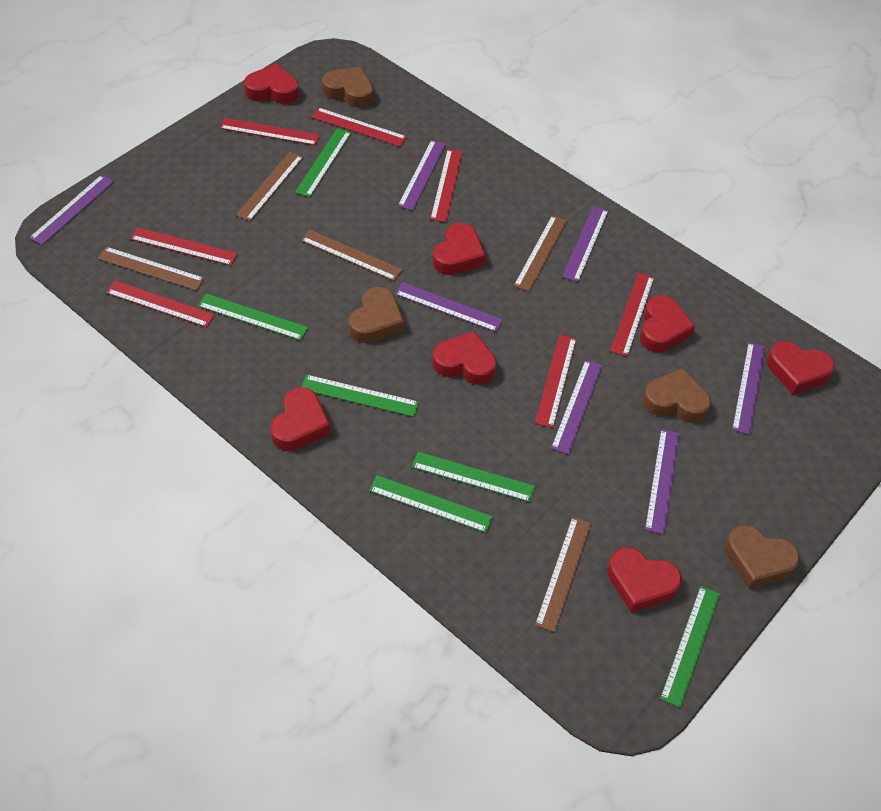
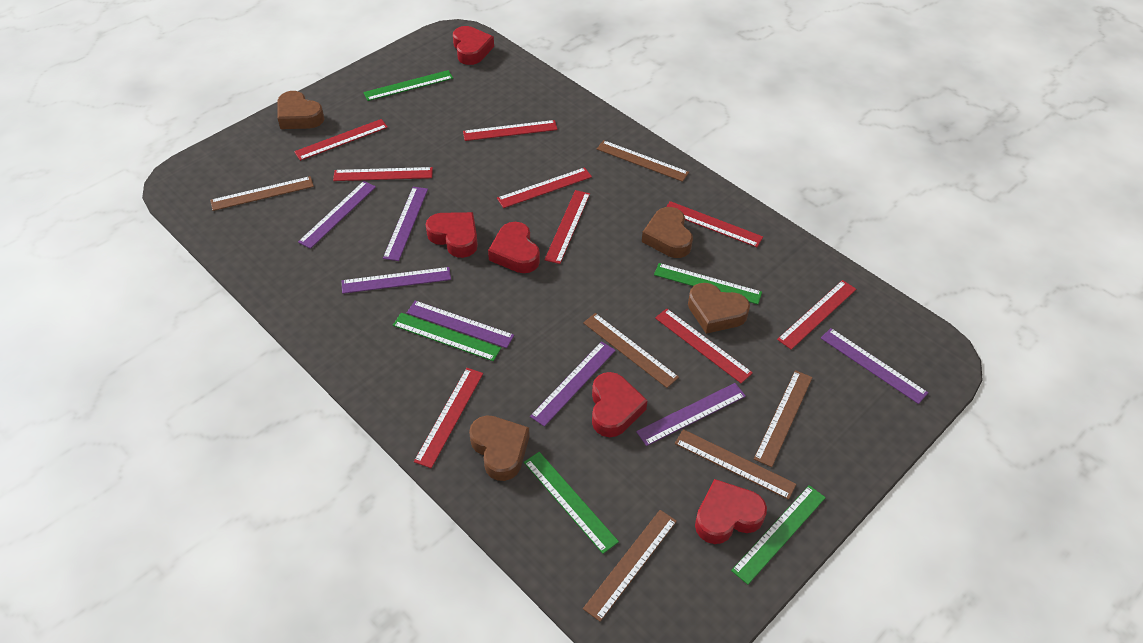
brown ruler: 5 -> 6
green ruler: 6 -> 5
red heart: 7 -> 5
red ruler: 7 -> 9

